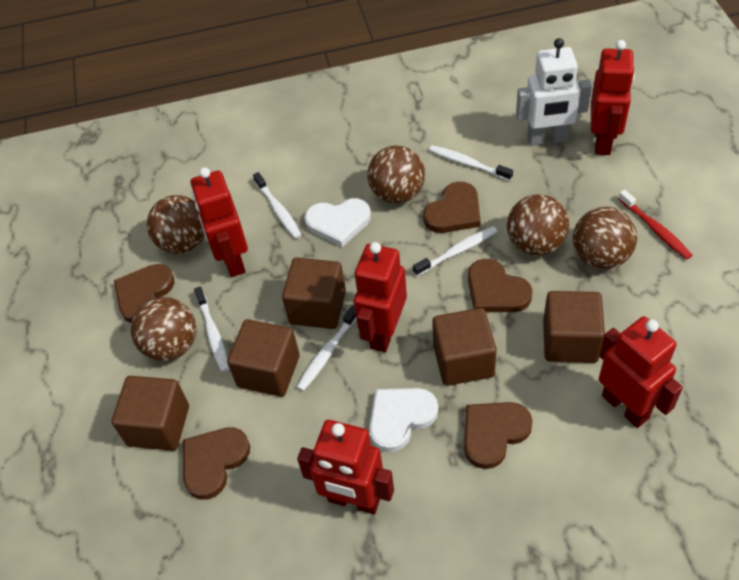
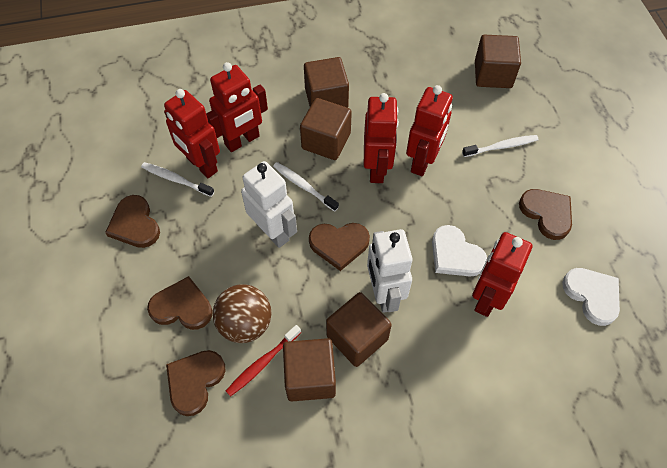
brown ball: 5 -> 1
white robot: 1 -> 2
white toothbrush: 5 -> 3

